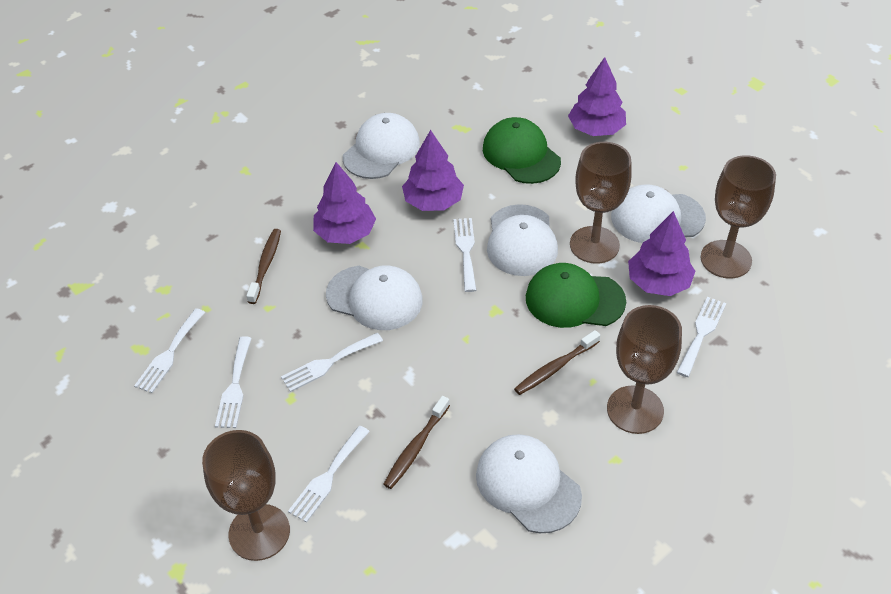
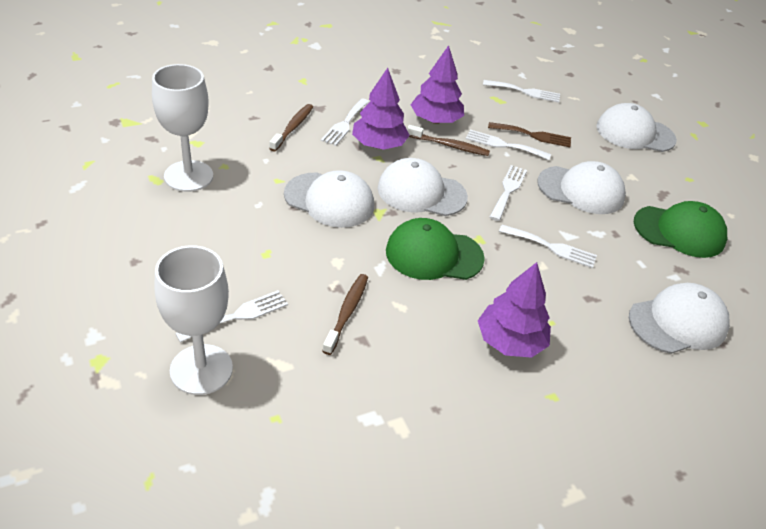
brown fork: 0 -> 1
brown goblet: 4 -> 0
purple tree: 4 -> 3
white goblet: 0 -> 2

